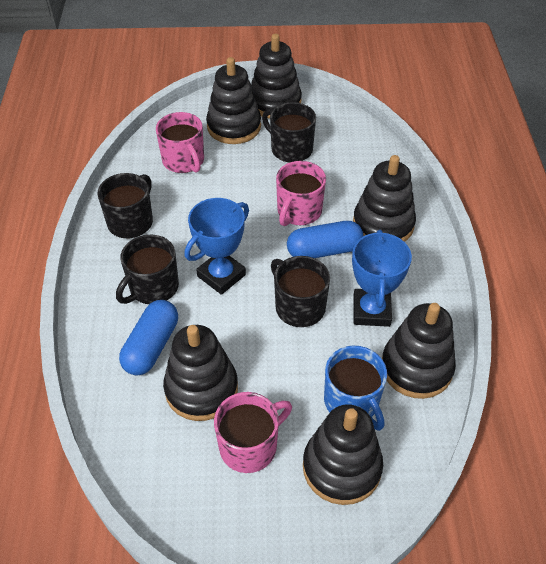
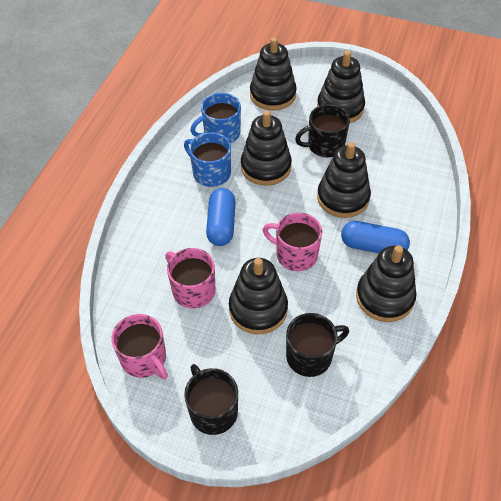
black mug: 4 -> 3
blue mug: 1 -> 2
blue trophy: 2 -> 0

